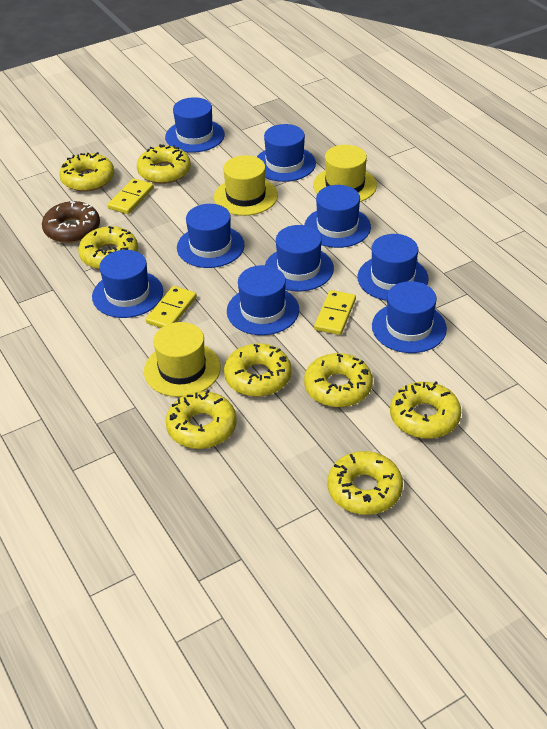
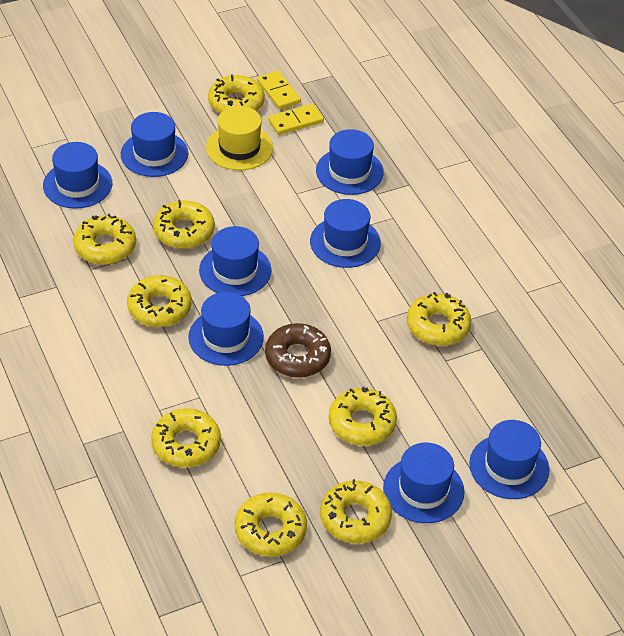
blue hat: 9 -> 8
yellow domino: 3 -> 2
yellow donut: 8 -> 9
yellow hat: 3 -> 1

